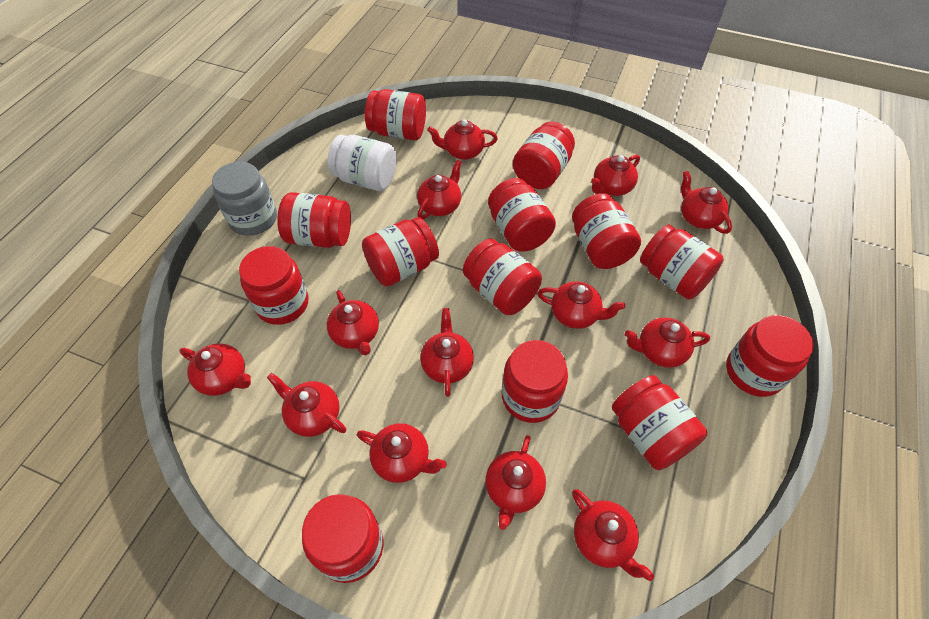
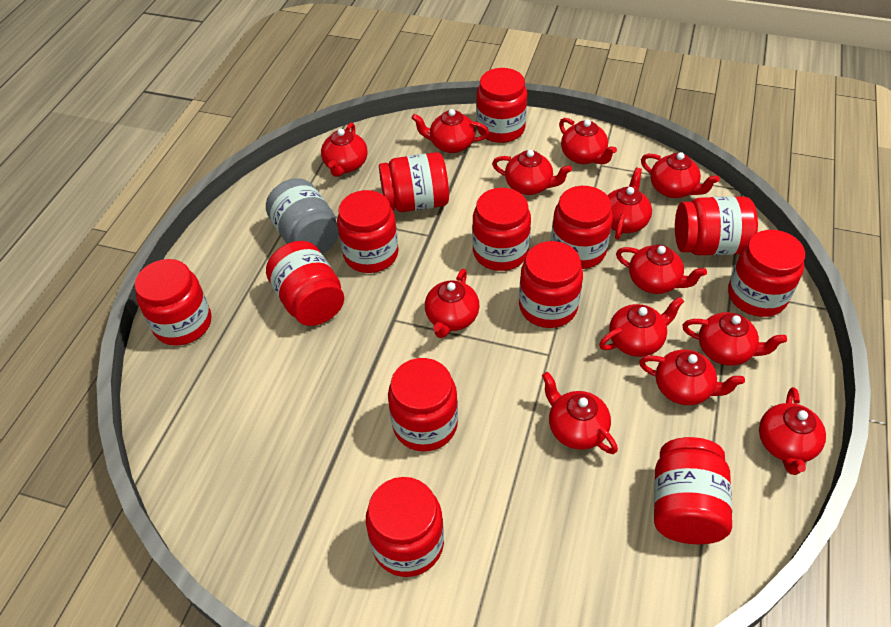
white jar: 1 -> 0

